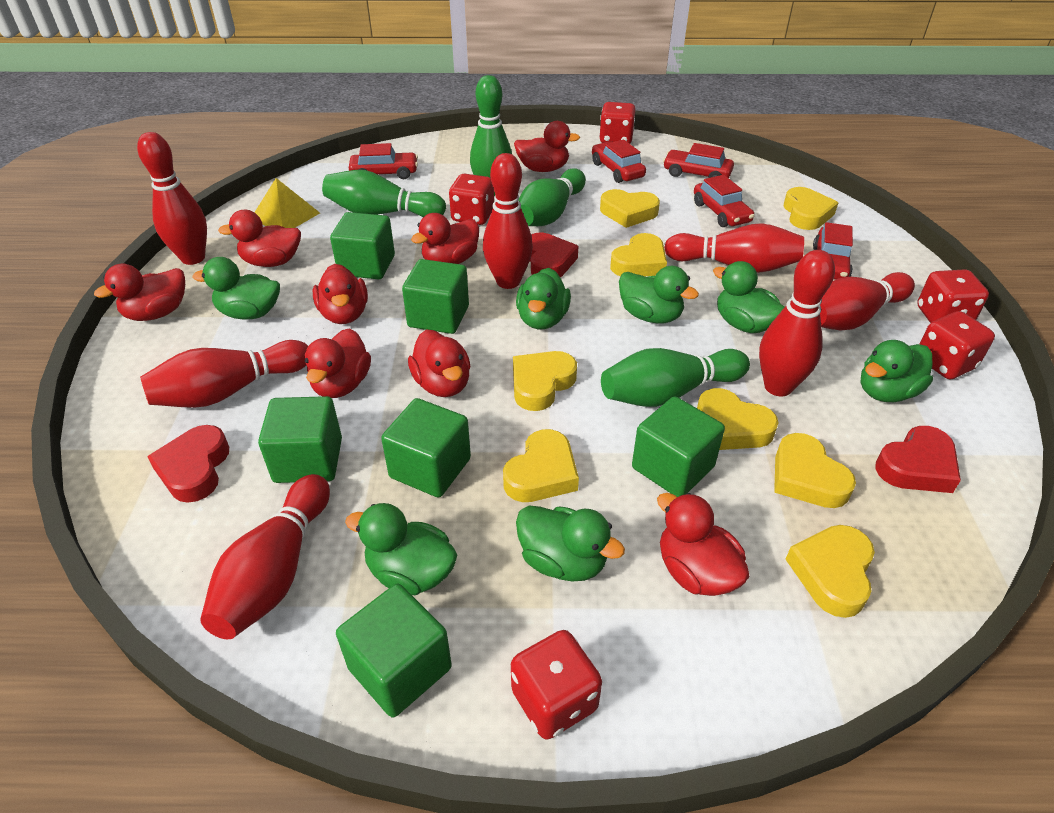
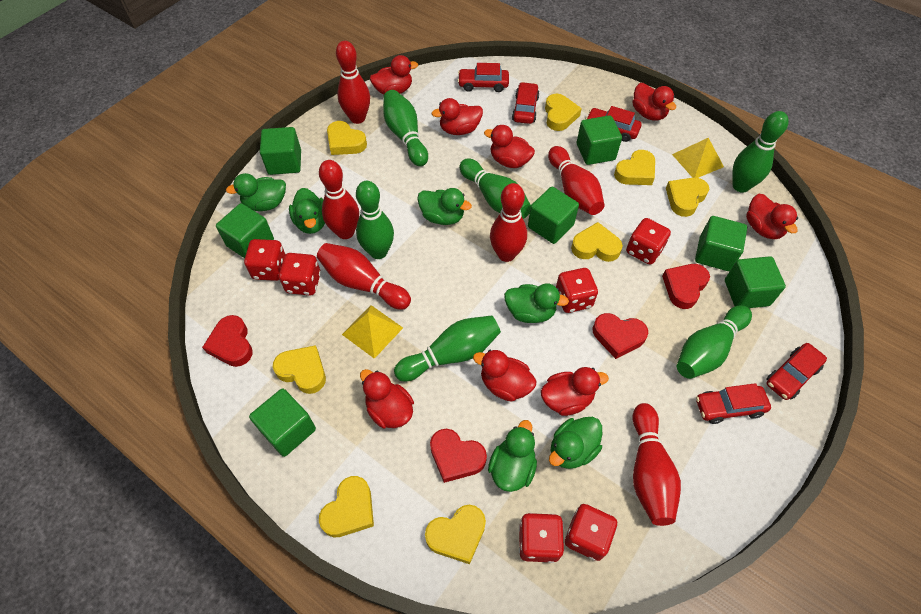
green bowling pin: 4 -> 6
green cube: 6 -> 7
green duck: 7 -> 6
red bowling pin: 7 -> 6
red dice: 5 -> 6
red heart: 3 -> 4
yellow pyramid: 1 -> 2

